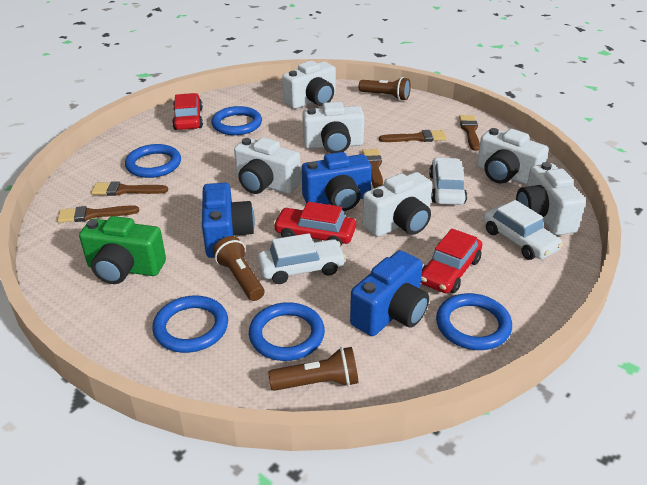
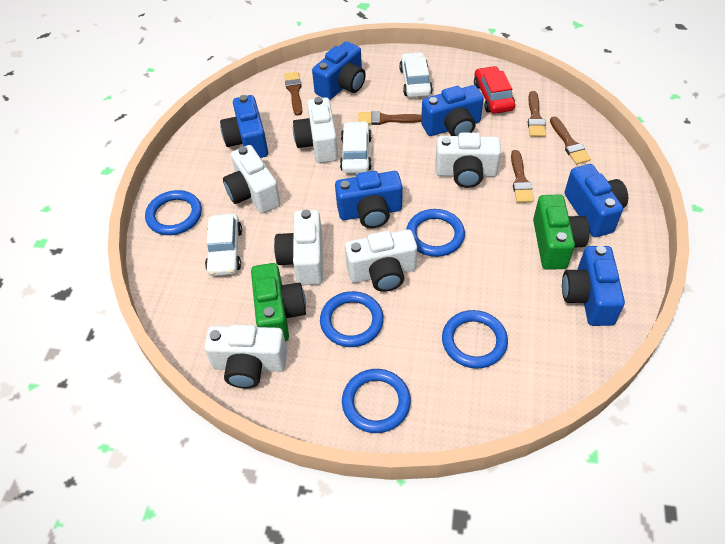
blue camera: 3 -> 6
brown flashlight: 3 -> 0
green camera: 1 -> 2
red car: 3 -> 1

